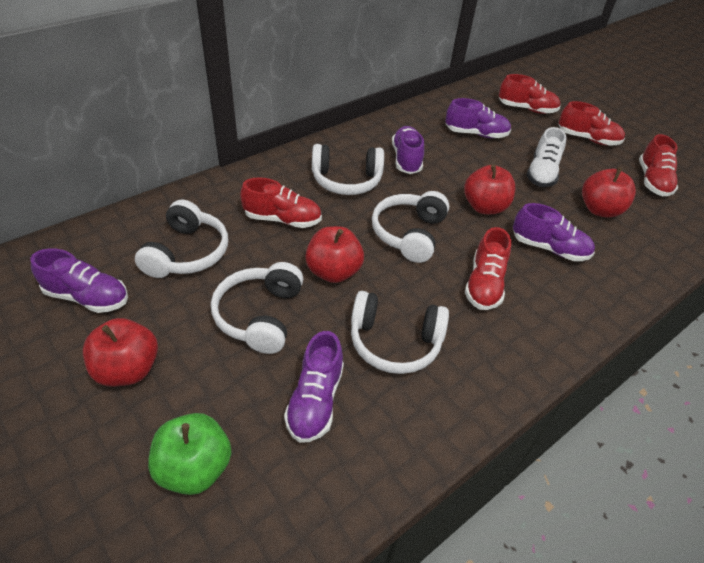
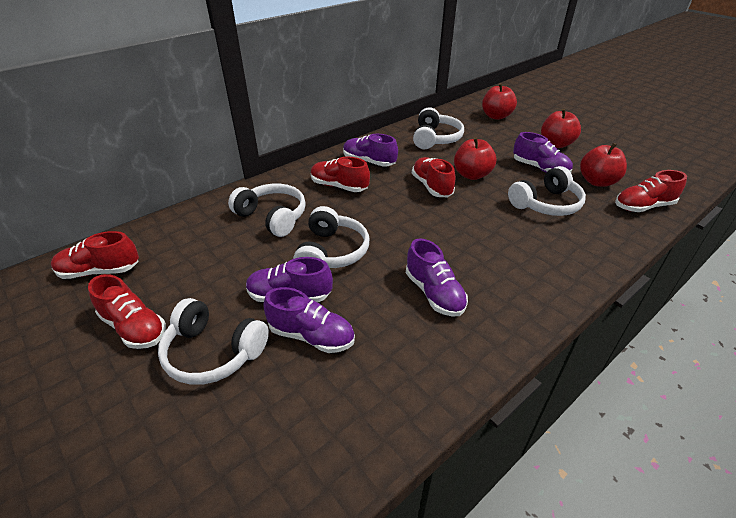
green apple: 1 -> 0
white shoe: 1 -> 0

